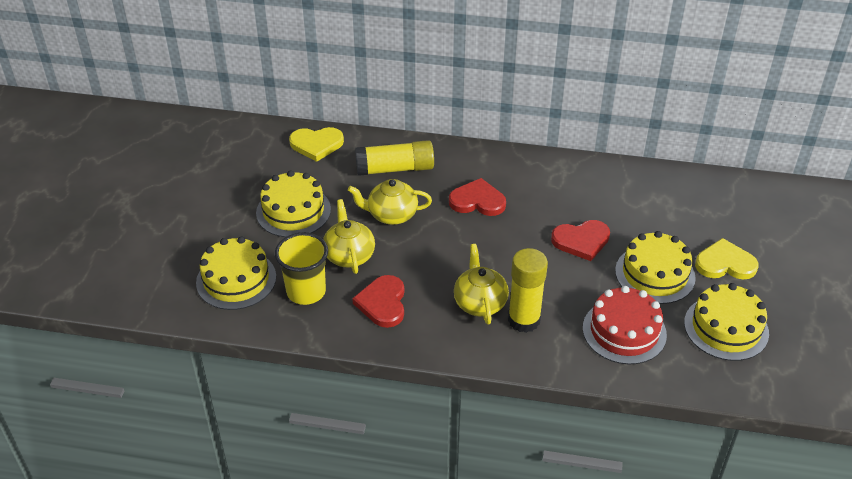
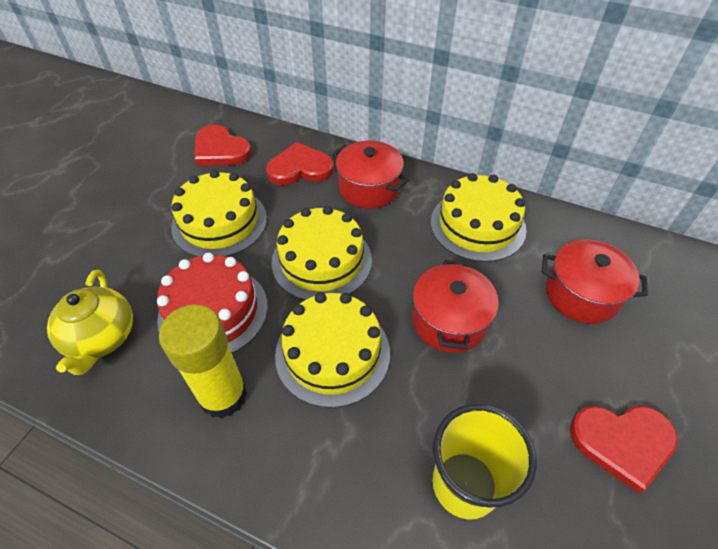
red pot: 0 -> 3
yellow glue stick: 2 -> 1
yellow heart: 2 -> 0
yellow teapot: 3 -> 1

